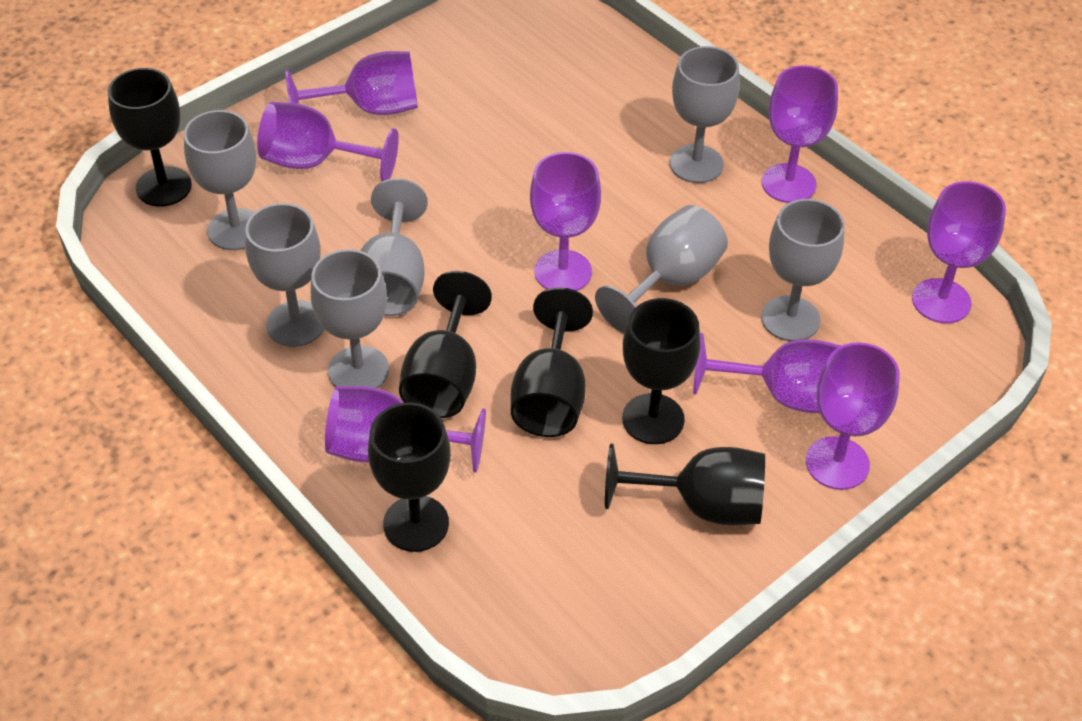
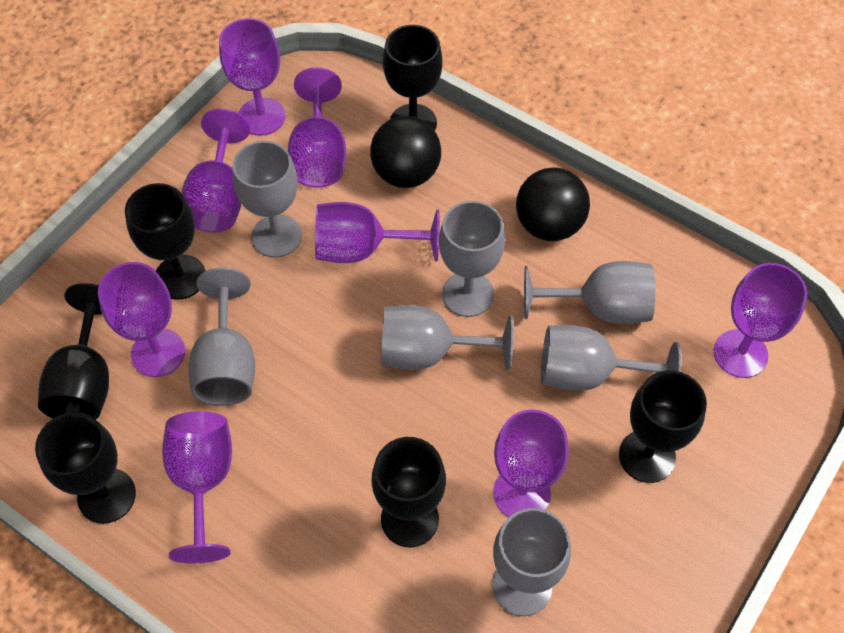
black ball: 0 -> 2

